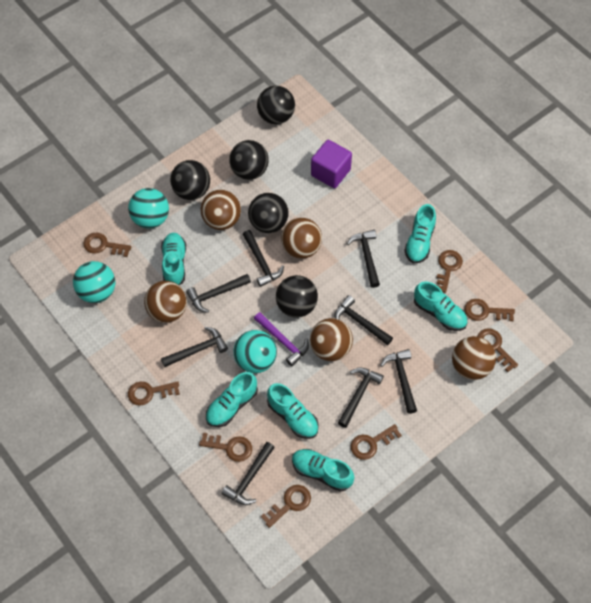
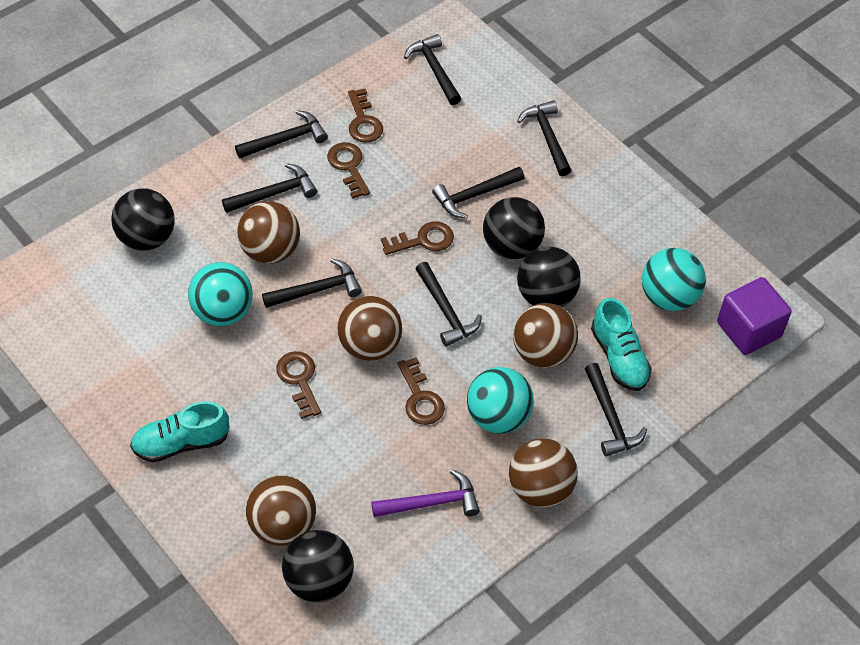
black ball: 5 -> 4
brown key: 8 -> 5
turquoise shoe: 6 -> 2

